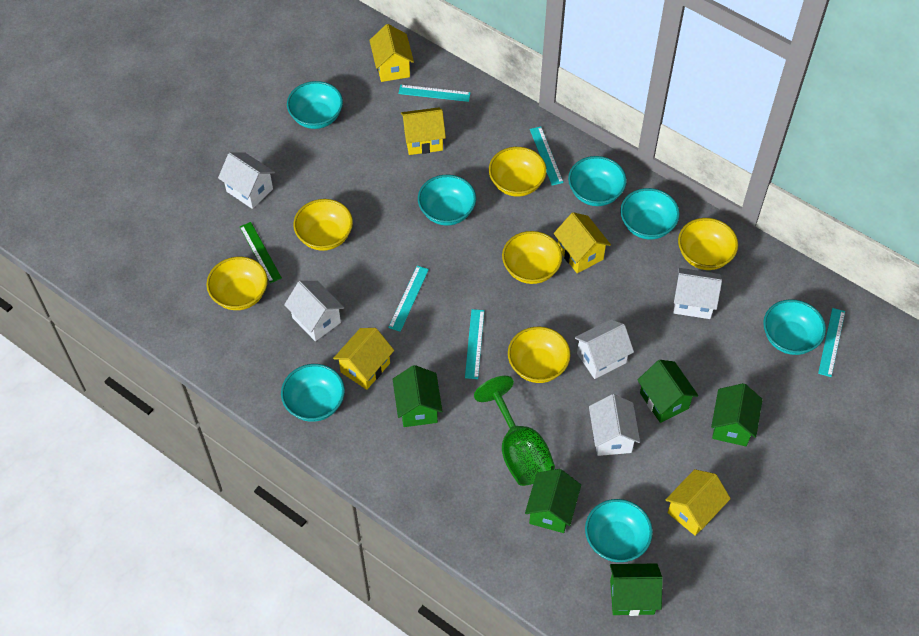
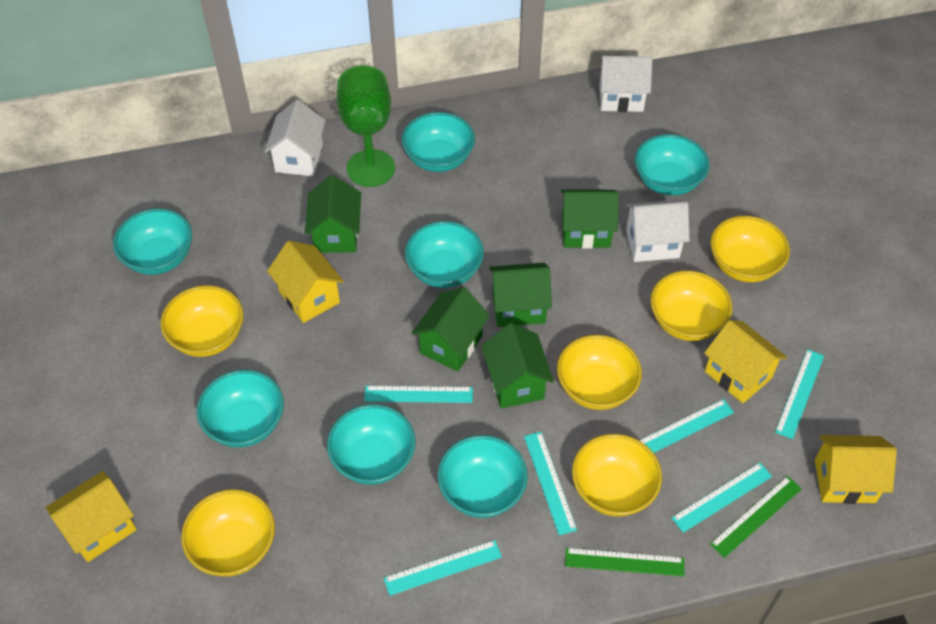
green ruler: 1 -> 2
turquoise ruler: 5 -> 6
white house: 5 -> 3
yellow house: 5 -> 4

